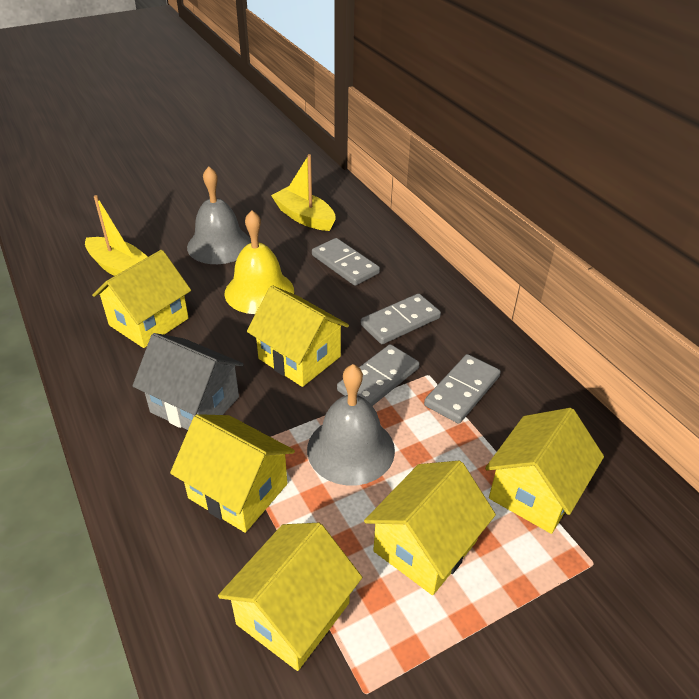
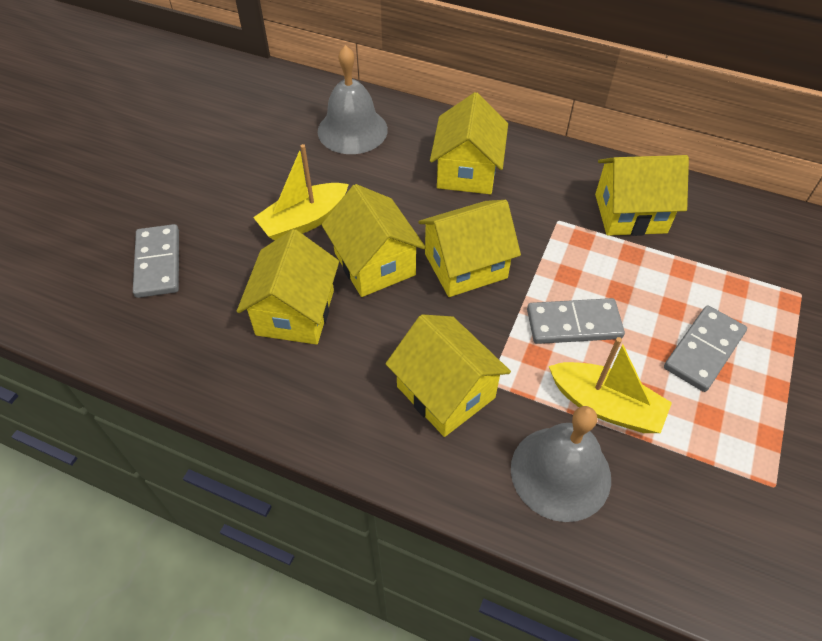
grey domino: 4 -> 3
grey house: 1 -> 0
yellow bell: 1 -> 0

